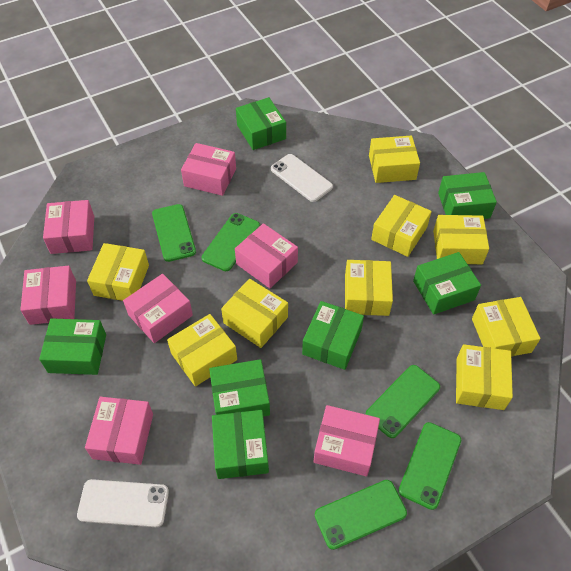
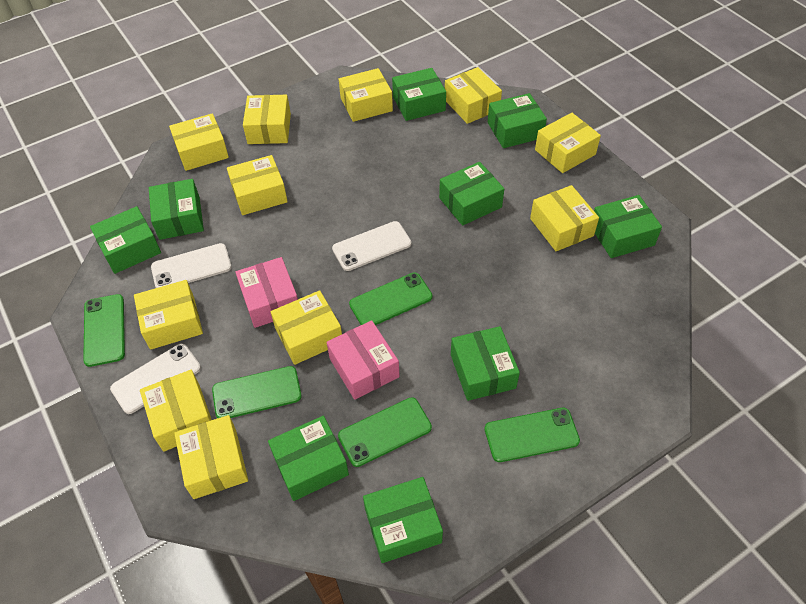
green box: 7 -> 9
pink box: 7 -> 2
white phone: 2 -> 3
yellow box: 9 -> 11

